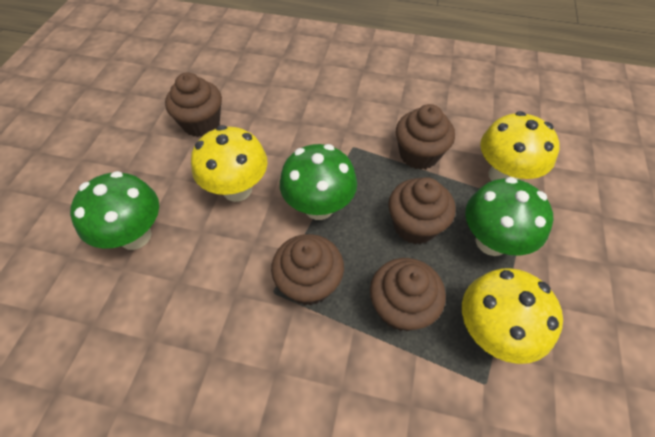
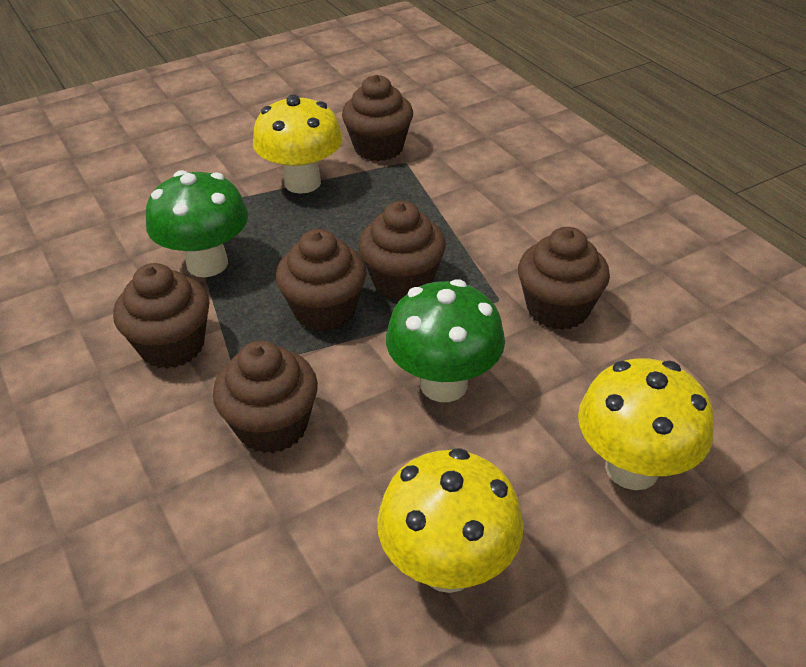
brown cupcake: 5 -> 6
green mushroom: 3 -> 2

